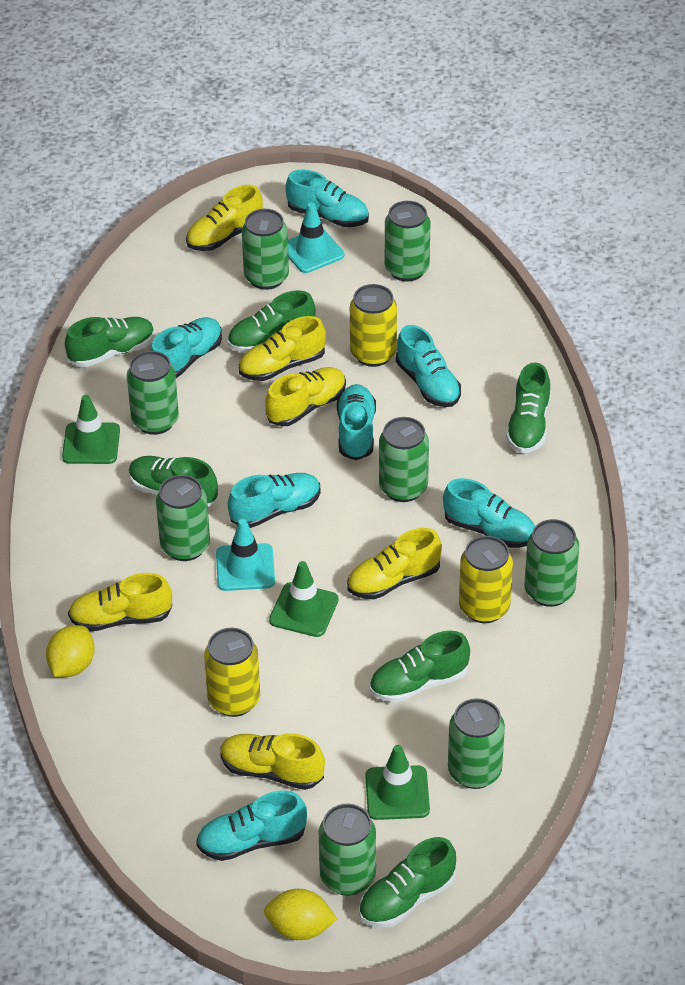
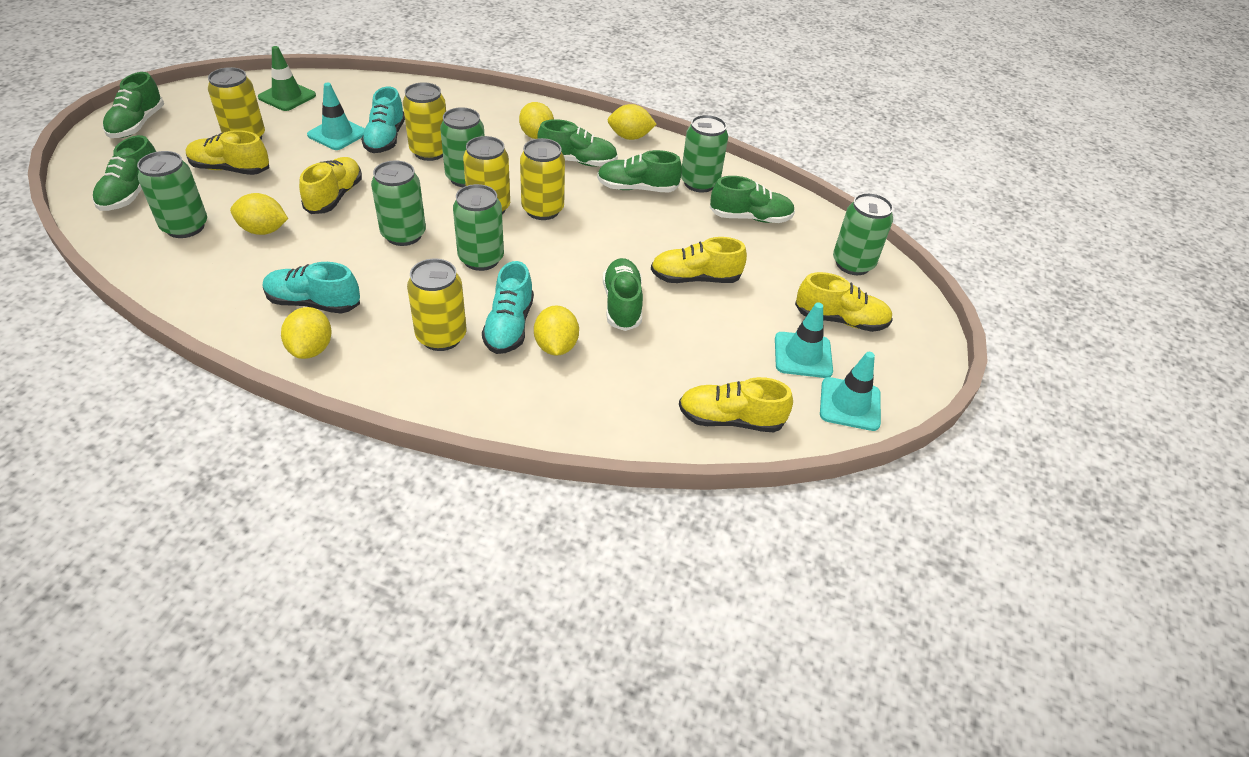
green can: 8 -> 6
green traffic cone: 3 -> 1
turquoise shoe: 7 -> 3
turquoise traffic cone: 2 -> 3
yellow can: 3 -> 5
yellow lemon: 2 -> 5
yellow shoe: 6 -> 5

